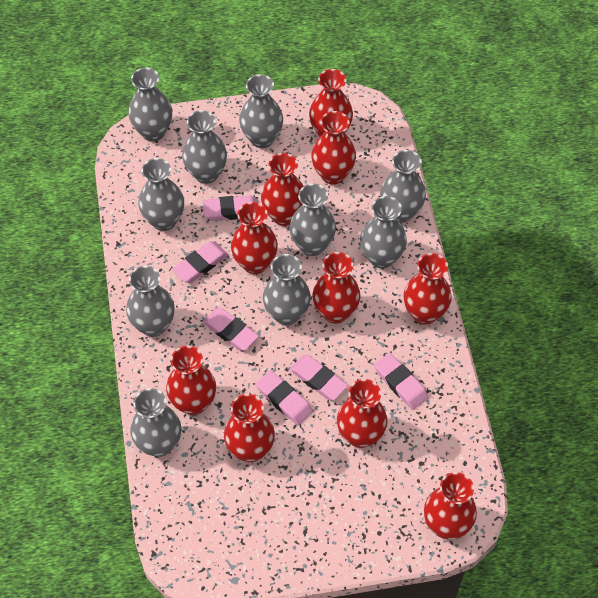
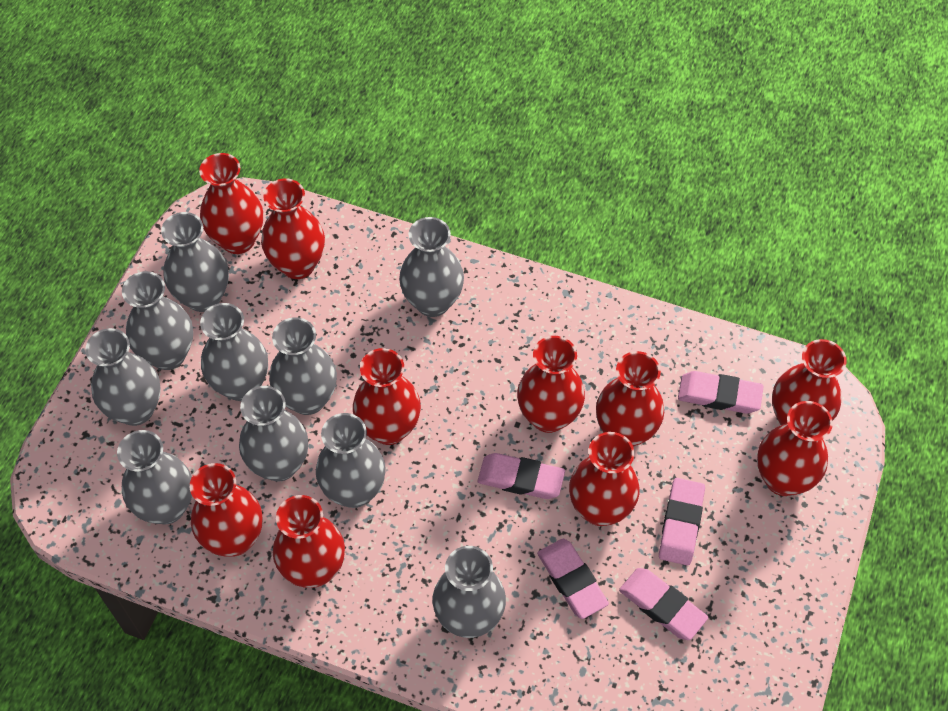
pink eraser: 6 -> 5

